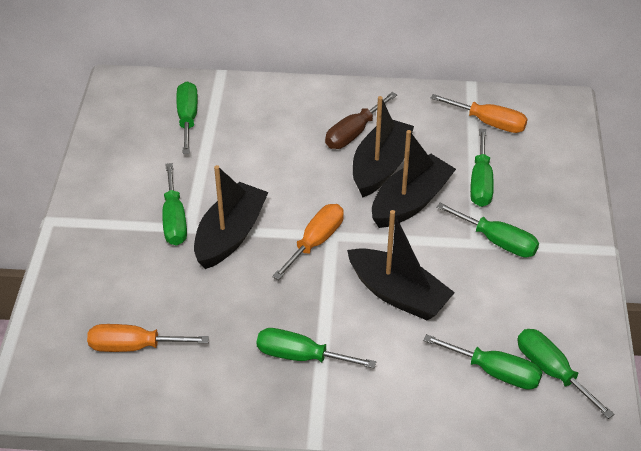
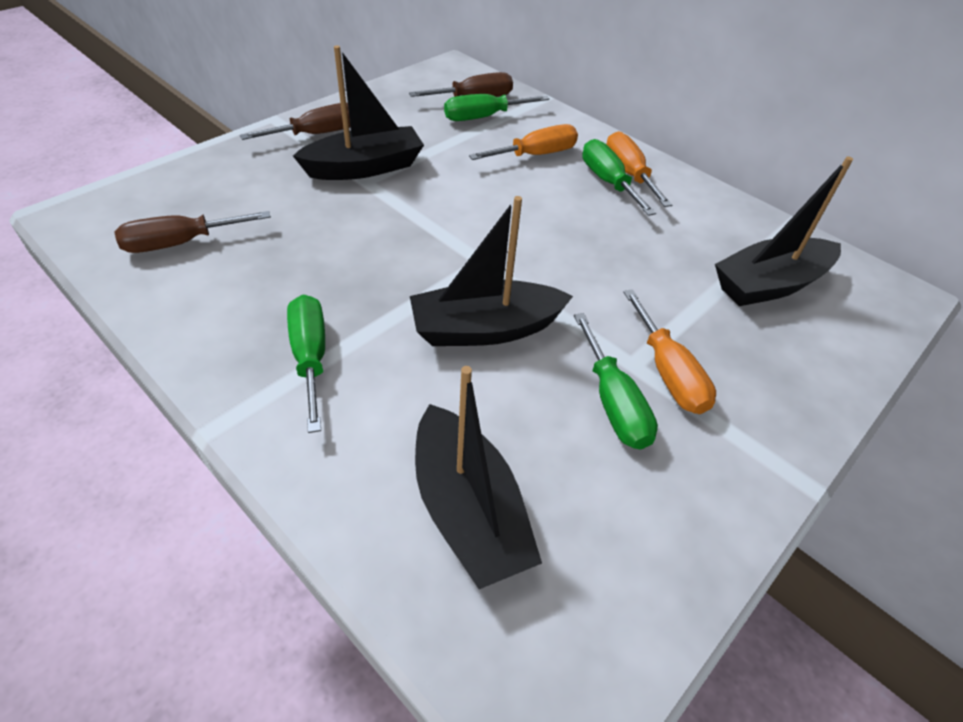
brown screwdriver: 1 -> 3
green screwdriver: 7 -> 4

